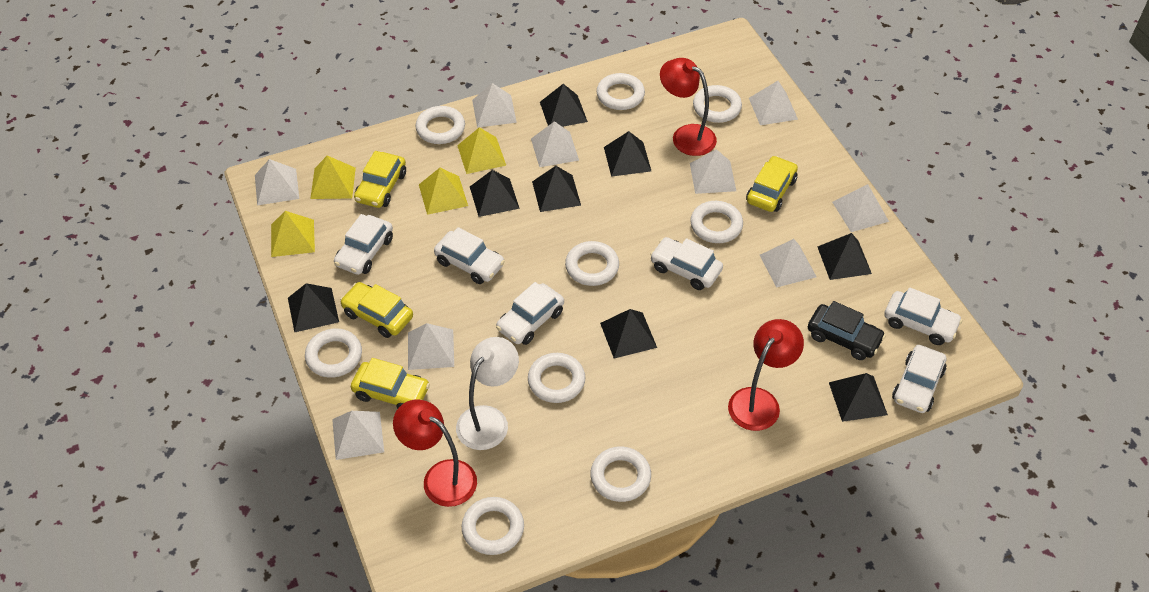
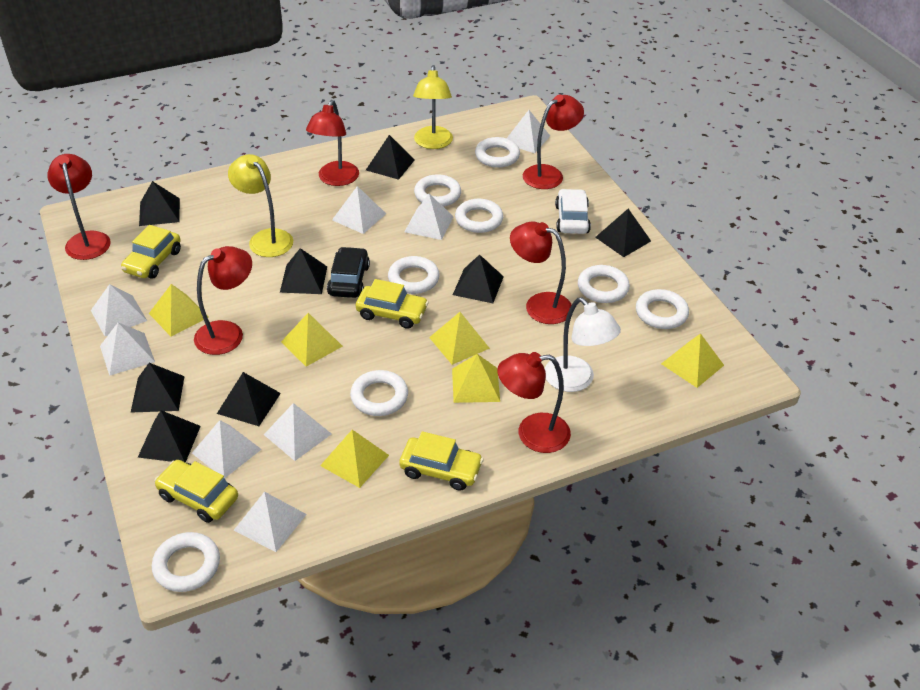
red lamp: 3 -> 6
white car: 6 -> 1
white pyramid: 9 -> 8
white ring: 9 -> 8
yellow lamp: 0 -> 2
yellow pyramid: 4 -> 6

